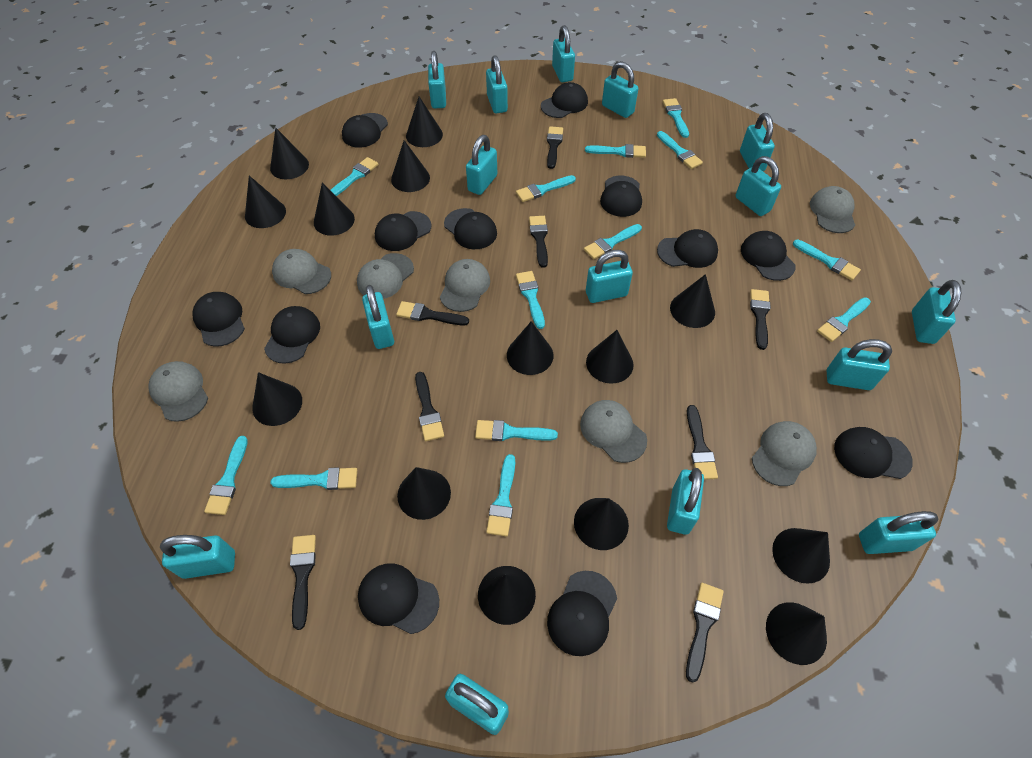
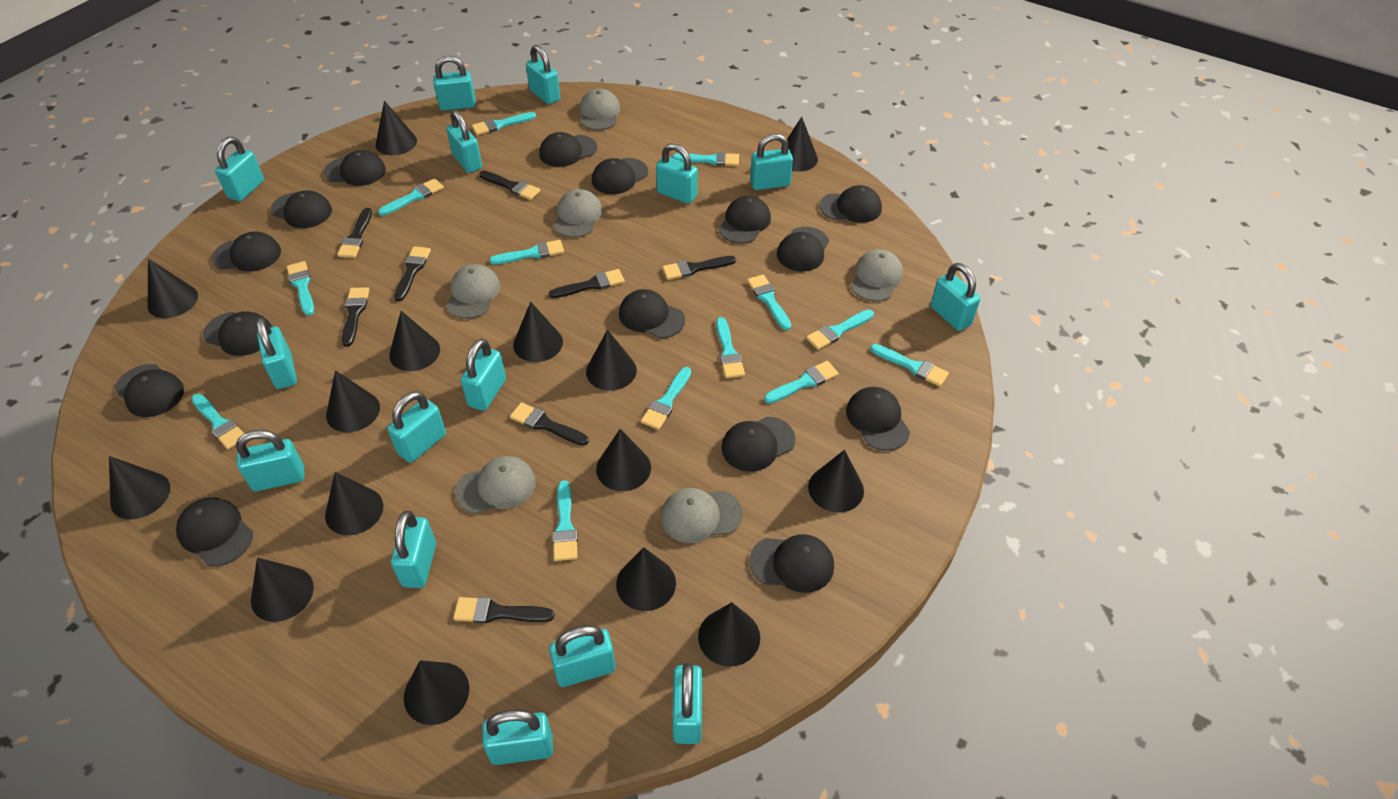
black cap: 12 -> 15
black cone: 14 -> 15
grey cap: 7 -> 6

